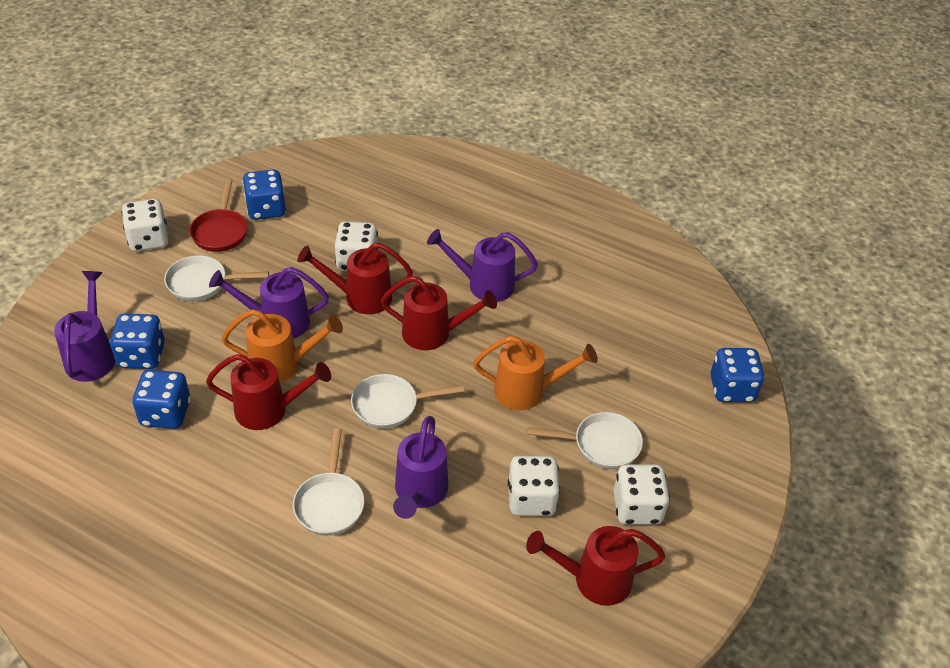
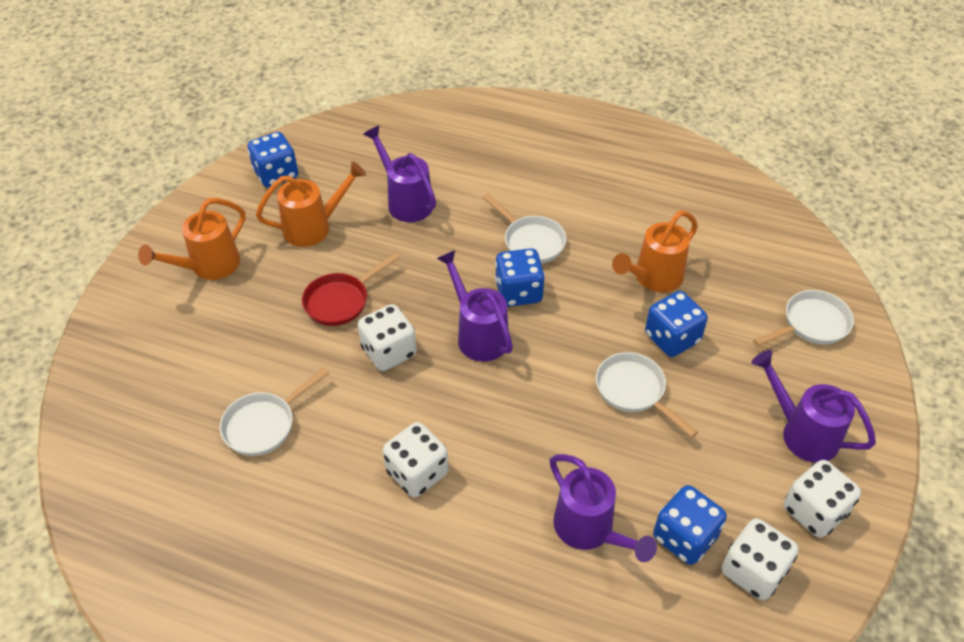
orange watering can: 2 -> 3
red watering can: 4 -> 0

